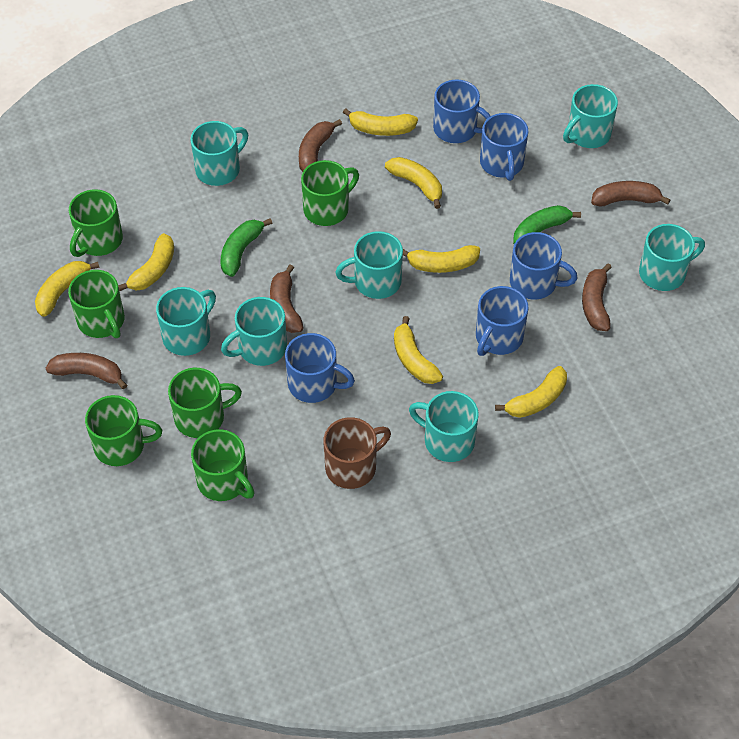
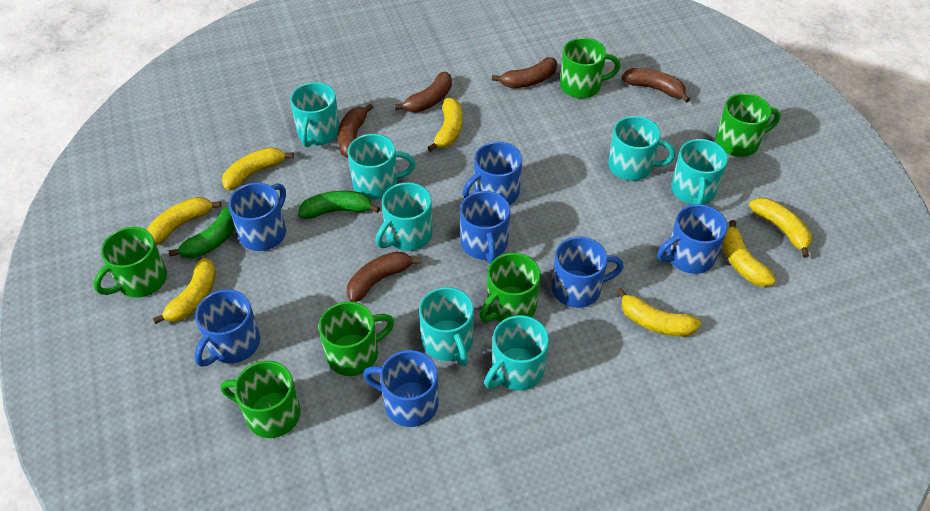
blue mug: 5 -> 7
brown mug: 1 -> 0

